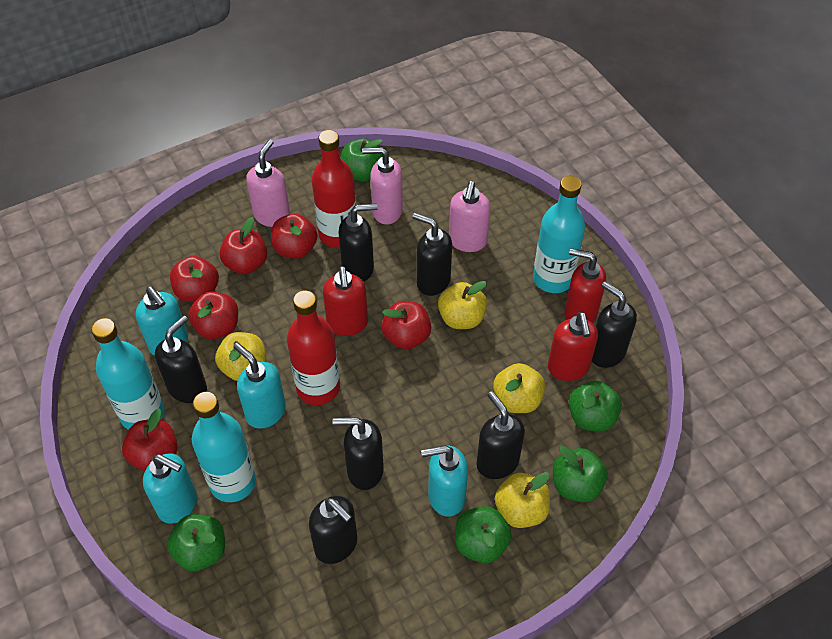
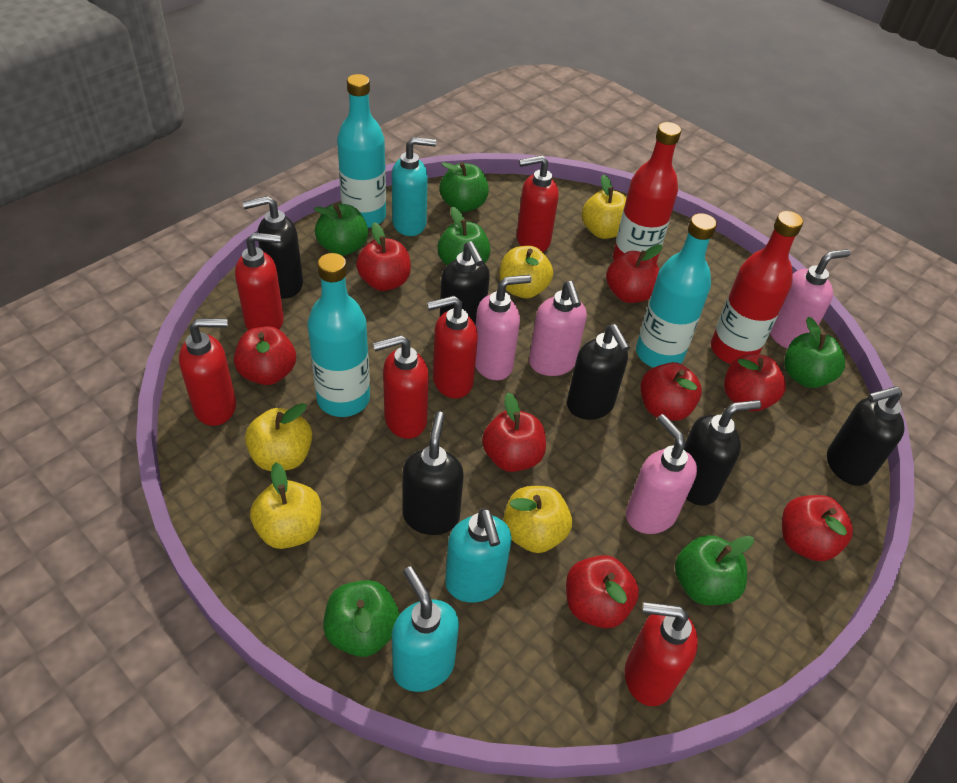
black soap dispenser: 7 -> 6
green apple: 5 -> 6
pink soap dispenser: 3 -> 4
red apple: 6 -> 8
red soap dispenser: 3 -> 6
turquoise soap dispenser: 4 -> 3
yellow apple: 4 -> 5

